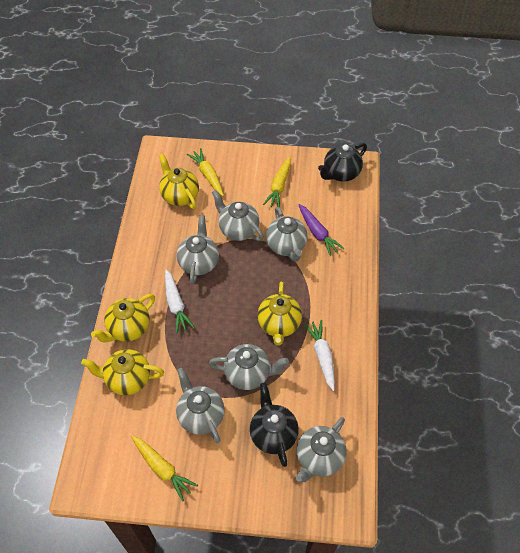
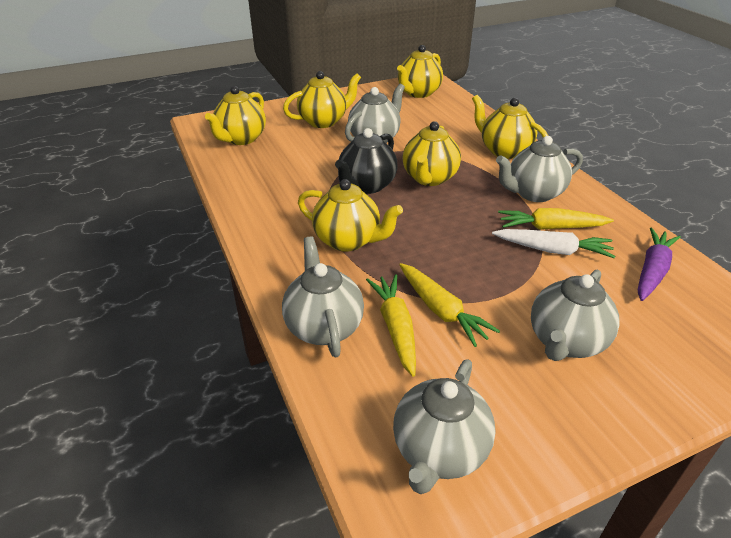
black teapot: 2 -> 1
grey teapot: 6 -> 5
white carrot: 2 -> 1
yellow teapot: 4 -> 6

